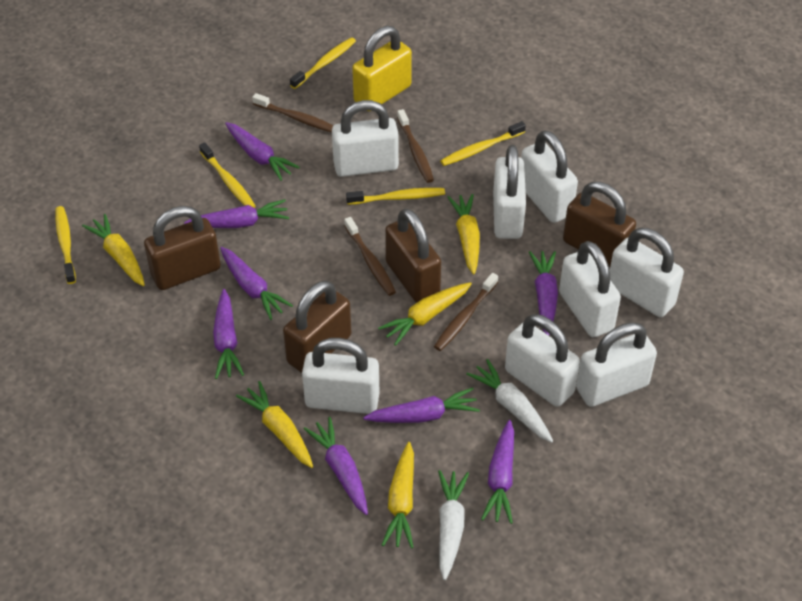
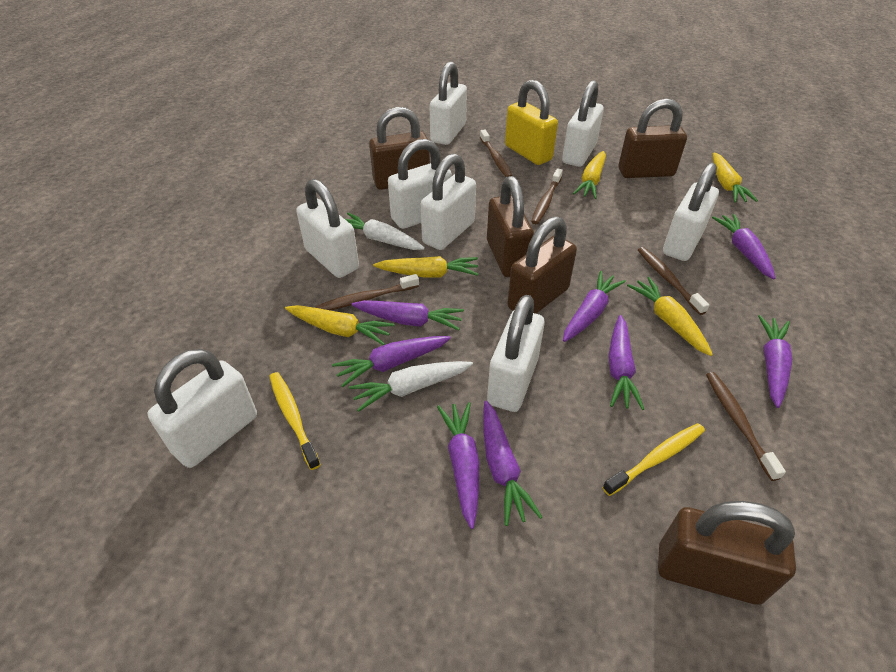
brown padlock: 4 -> 5
brown toothbrush: 4 -> 5
yellow toothbrush: 5 -> 2

